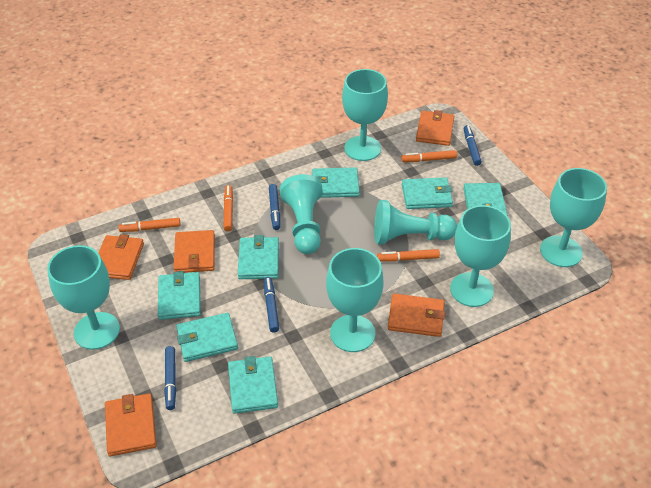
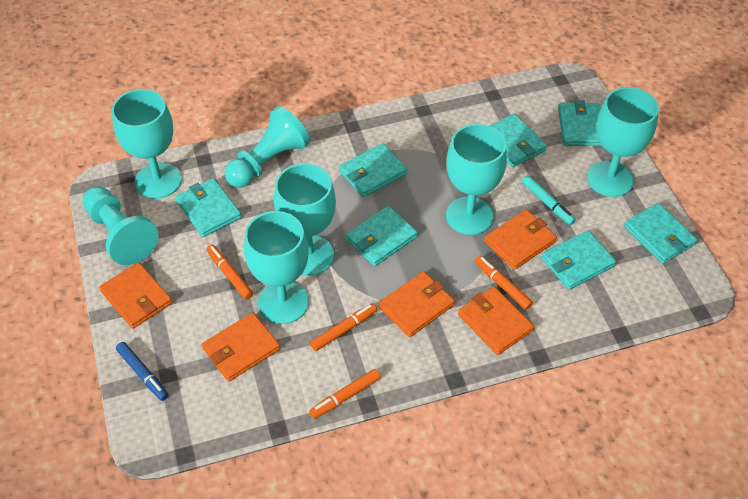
blue marker: 4 -> 1
turquoise marker: 0 -> 1

